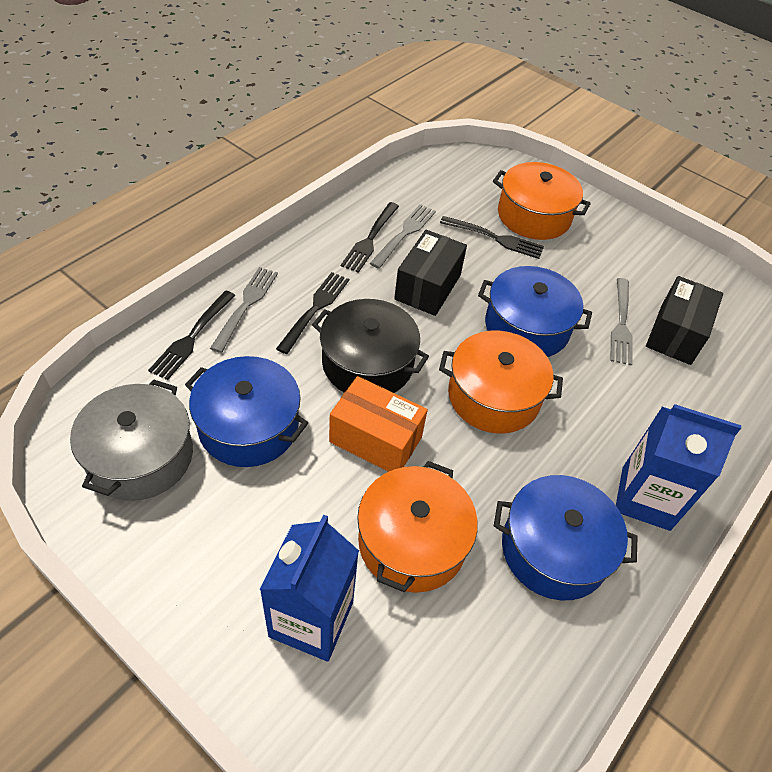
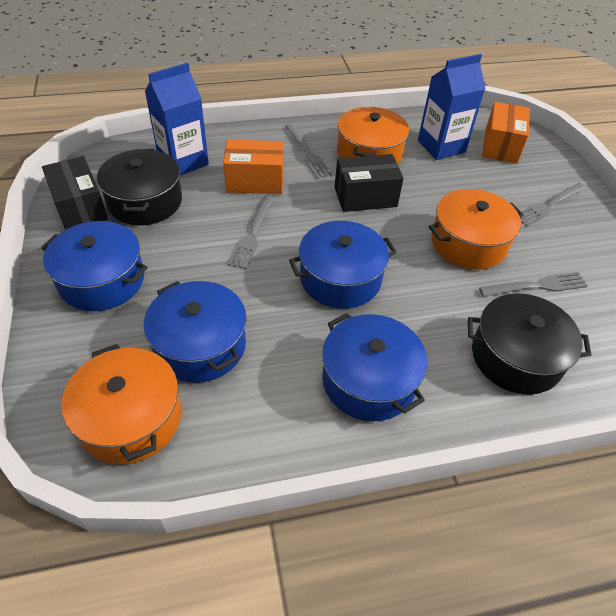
black fork: 4 -> 0
black pot: 1 -> 2
blue pot: 3 -> 4
grey fork: 3 -> 4
grey pot: 1 -> 0
orange box: 1 -> 2

